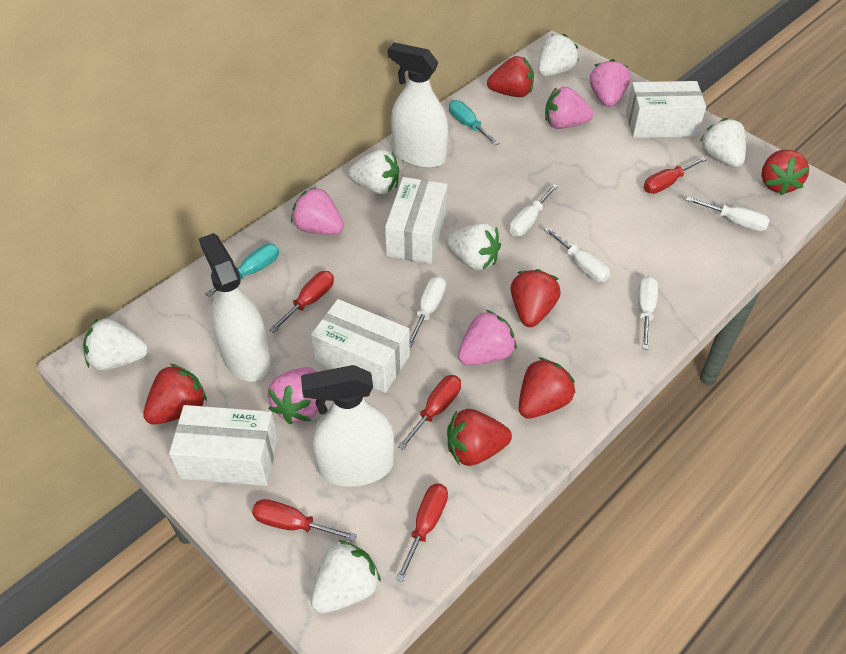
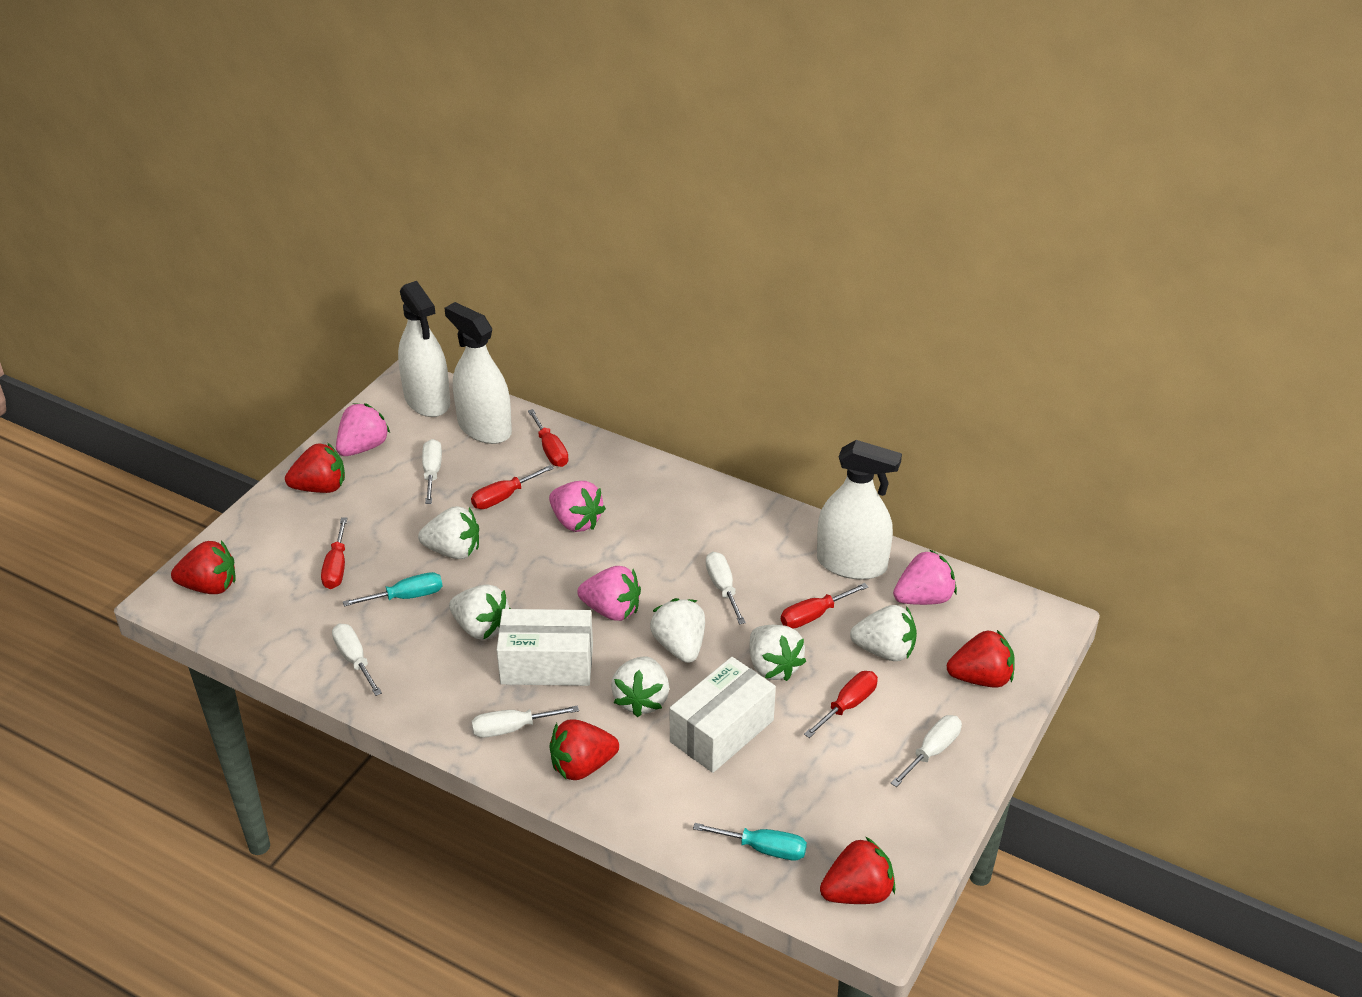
pink strawberry: 5 -> 4
red strawberry: 6 -> 5
white box: 4 -> 2

